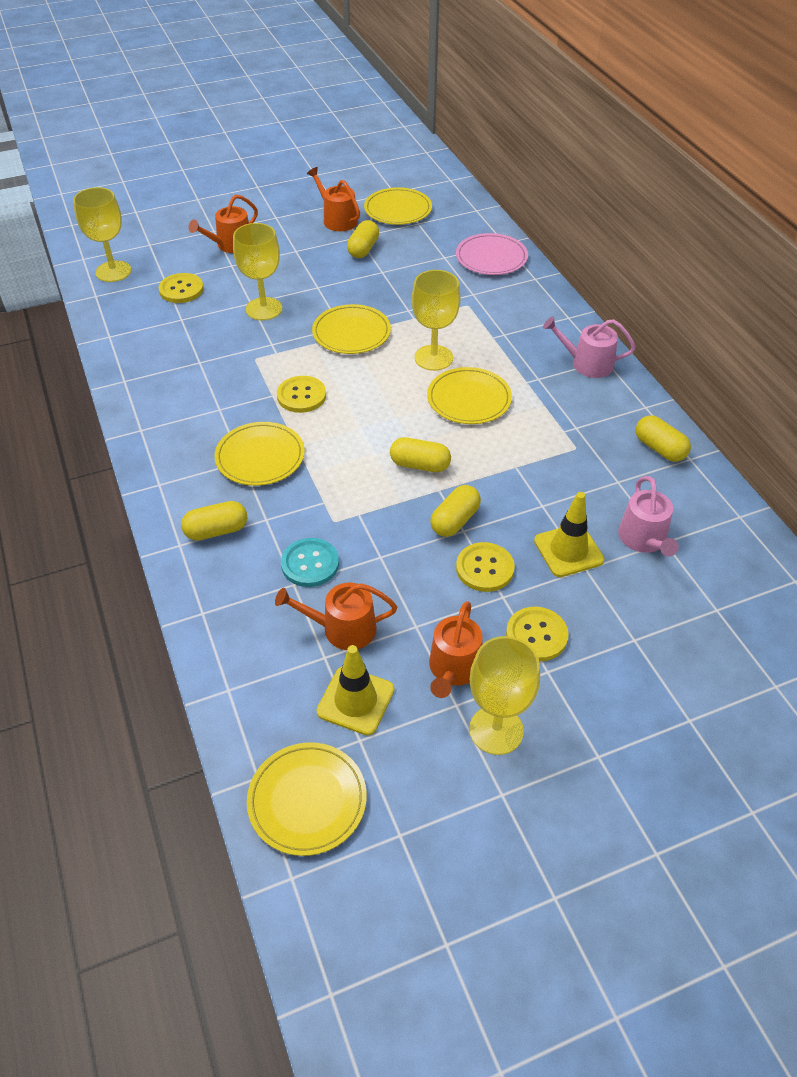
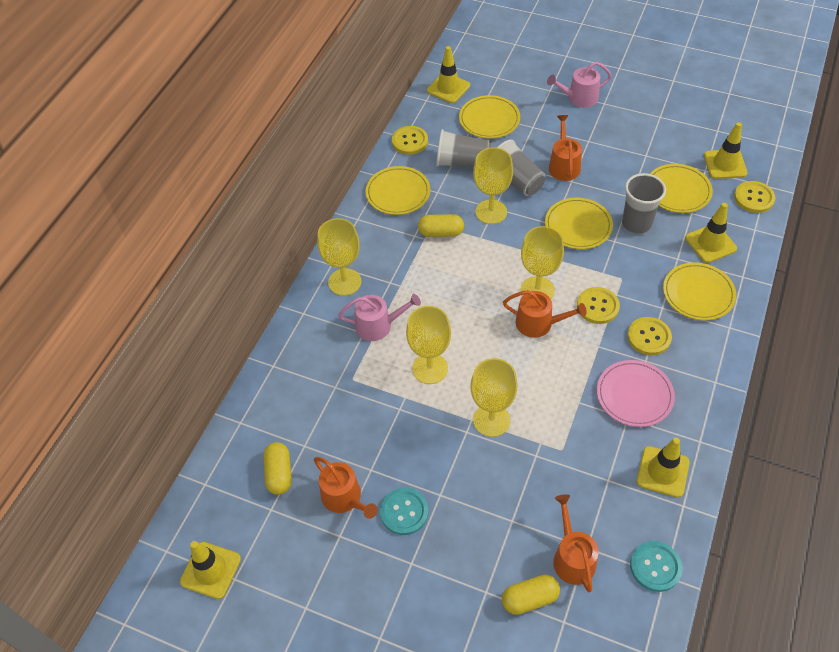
grey cup: 0 -> 3
turquoise button: 1 -> 2
yellow capsule: 5 -> 3
yellow goblet: 4 -> 5
yellow traffic cone: 2 -> 5

